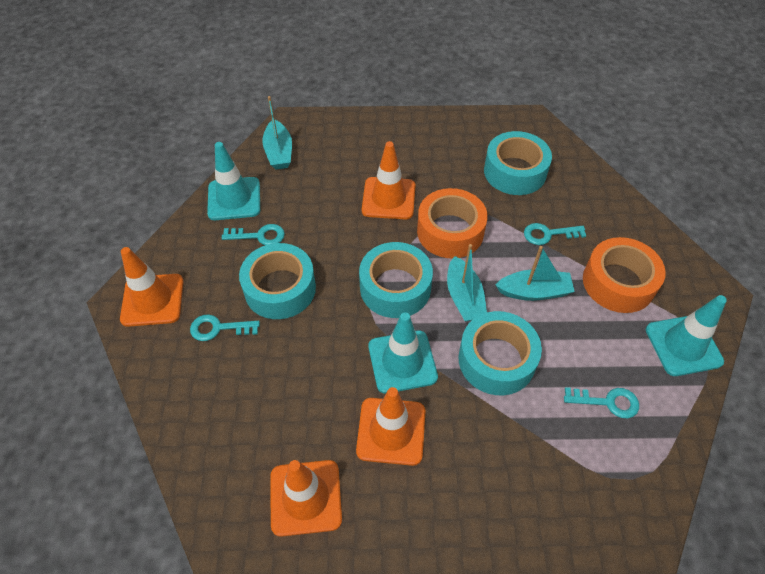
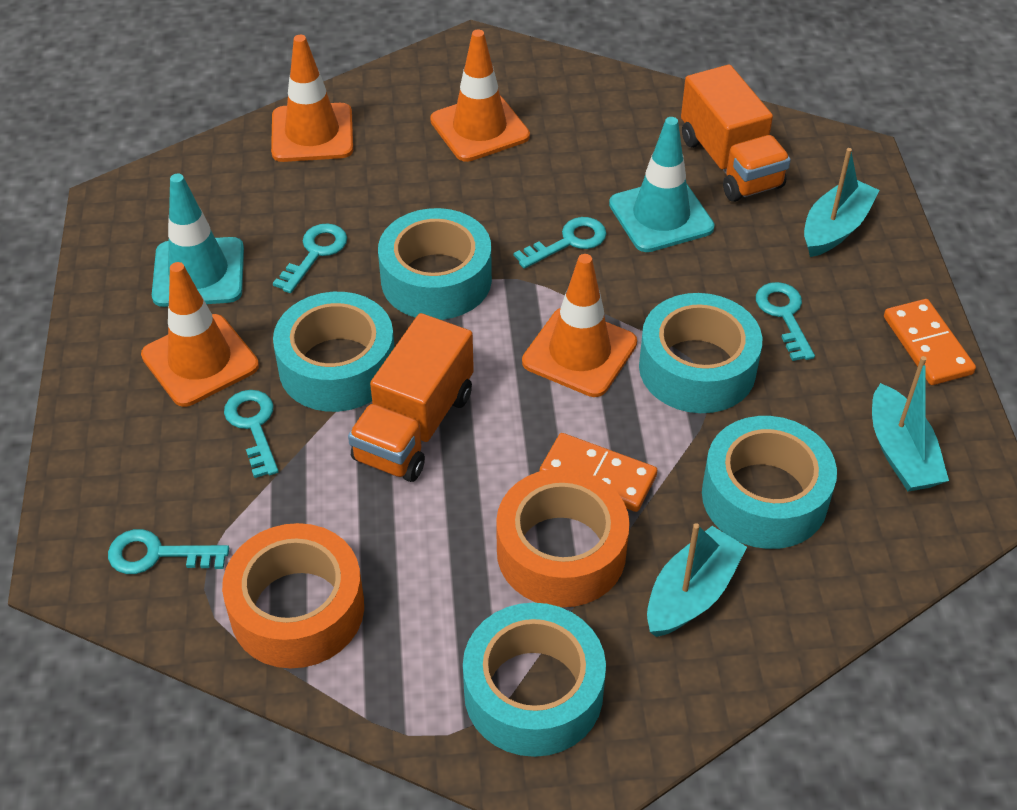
orange domino: 0 -> 2
orange truck: 0 -> 2
turquoise key: 4 -> 5
turquoise tape: 4 -> 5
turquoise traffic cone: 3 -> 2

